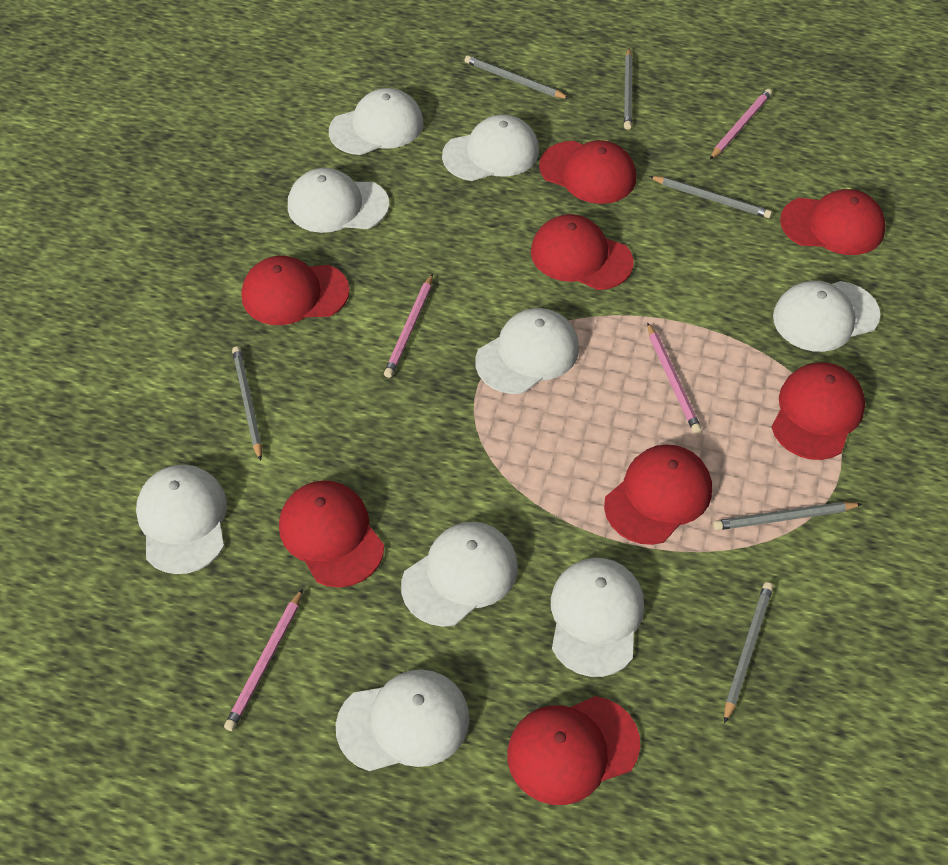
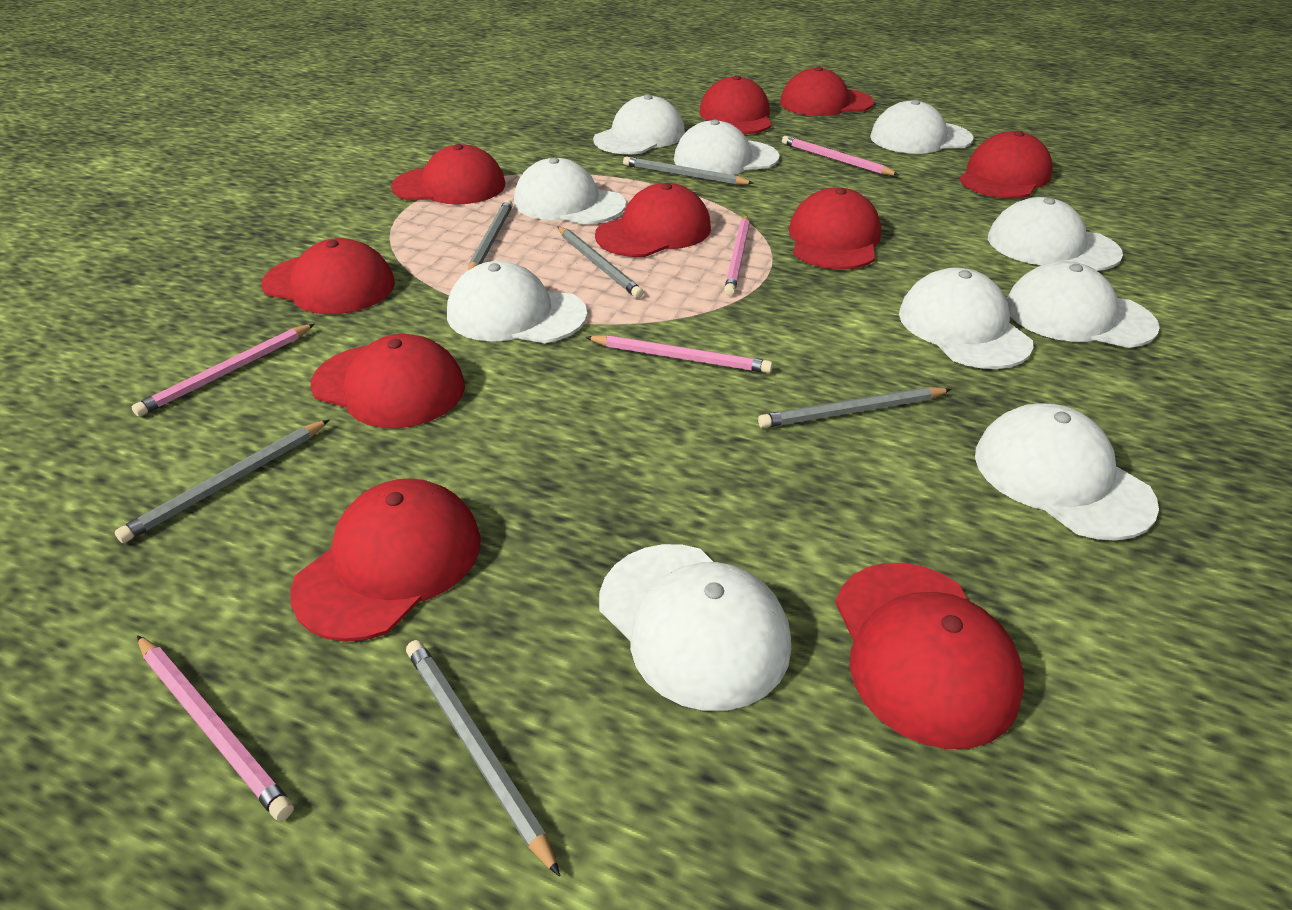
pink pencil: 4 -> 5
red cap: 8 -> 10
white cap: 9 -> 10

